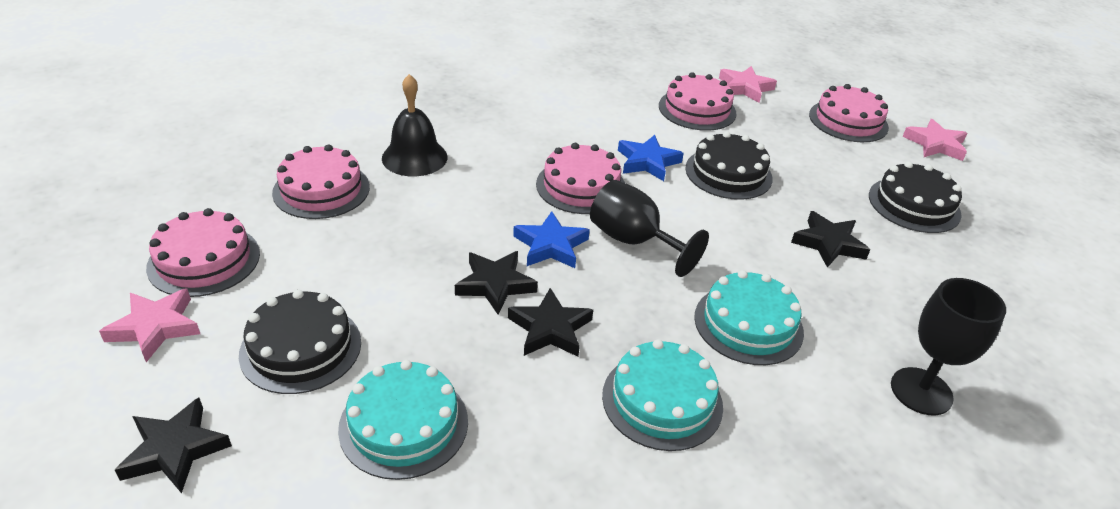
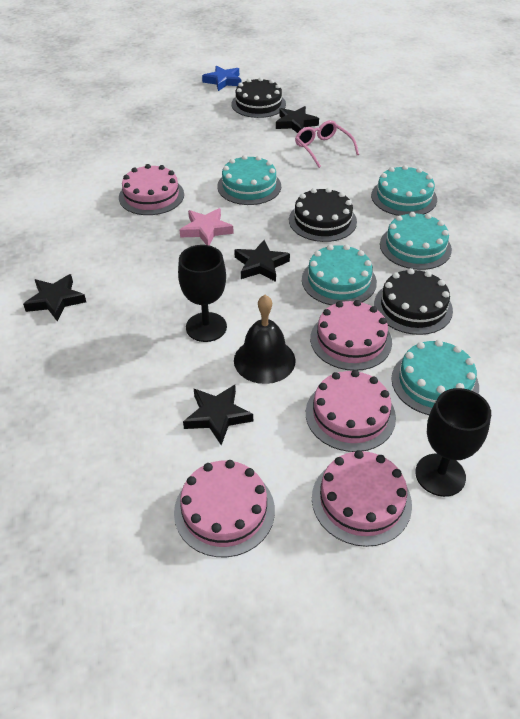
blue star: 2 -> 1
pink glasses: 0 -> 1
pink star: 3 -> 1
turquoise cake: 3 -> 5

